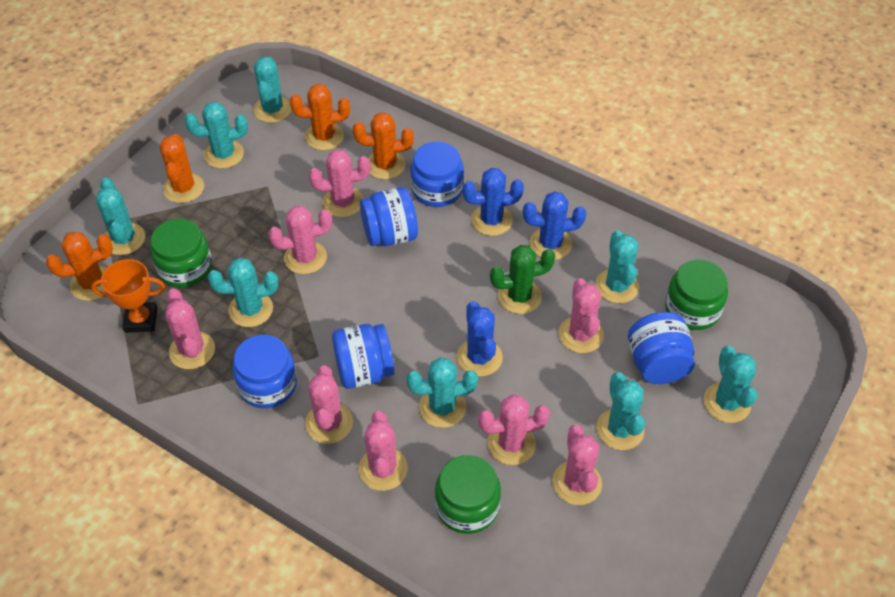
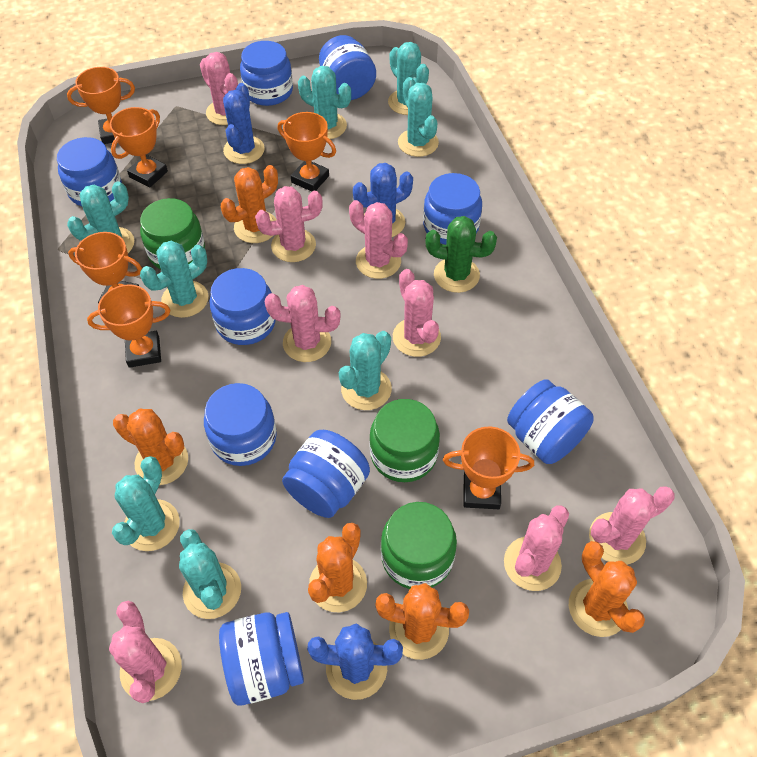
blue jar: 5 -> 9
orange cactus: 4 -> 5
orange trophy: 1 -> 6

